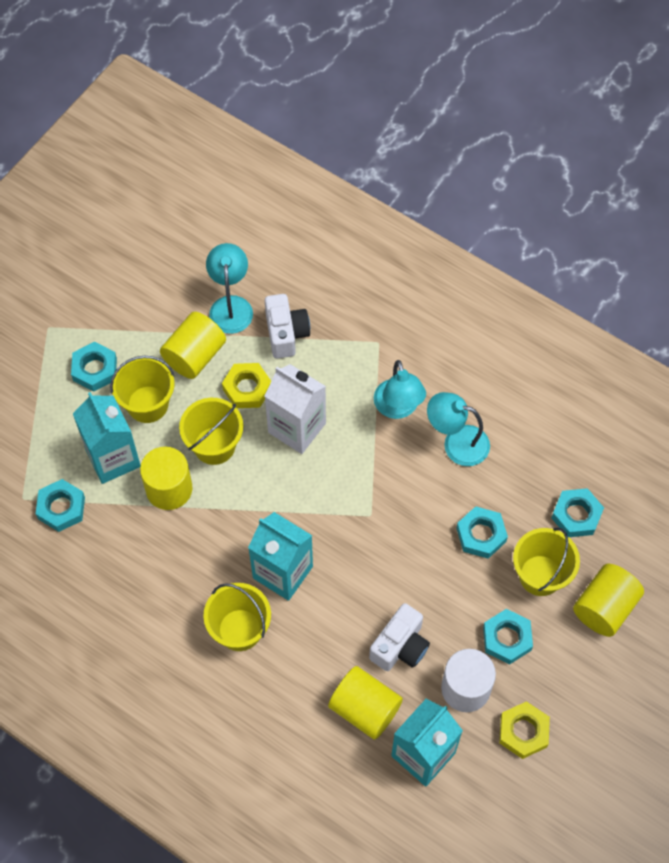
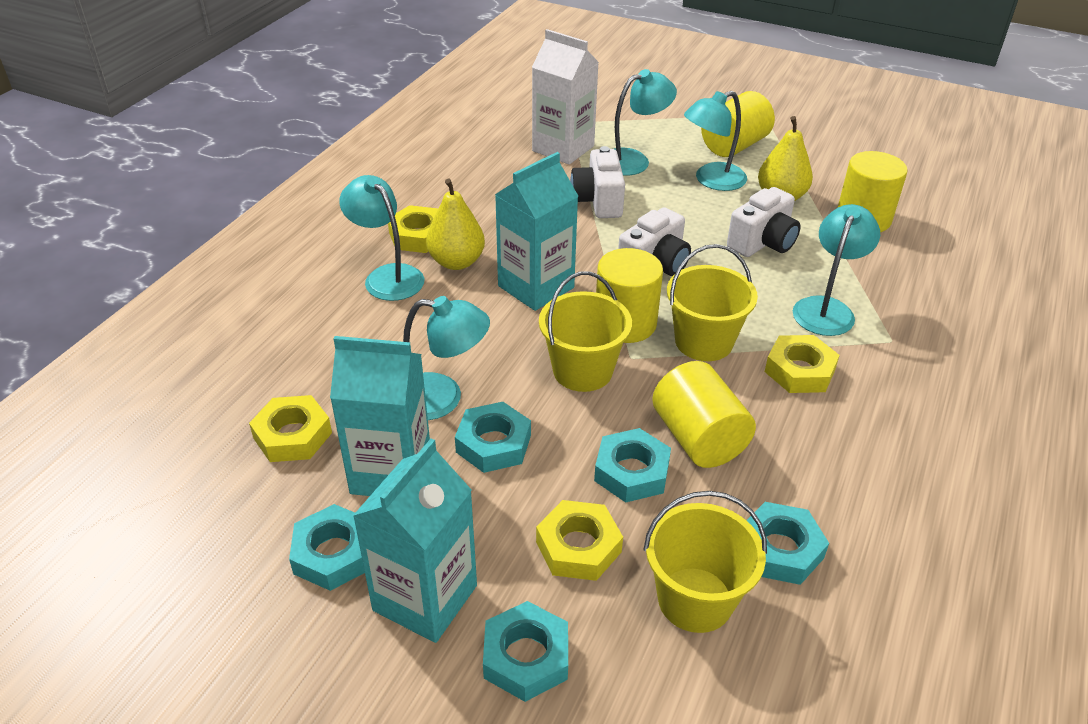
turquoise lamp: 3 -> 5
white camera: 2 -> 3
white cylinder: 1 -> 0
yellow bucket: 4 -> 3
yellow nut: 2 -> 4
yellow pear: 0 -> 2

